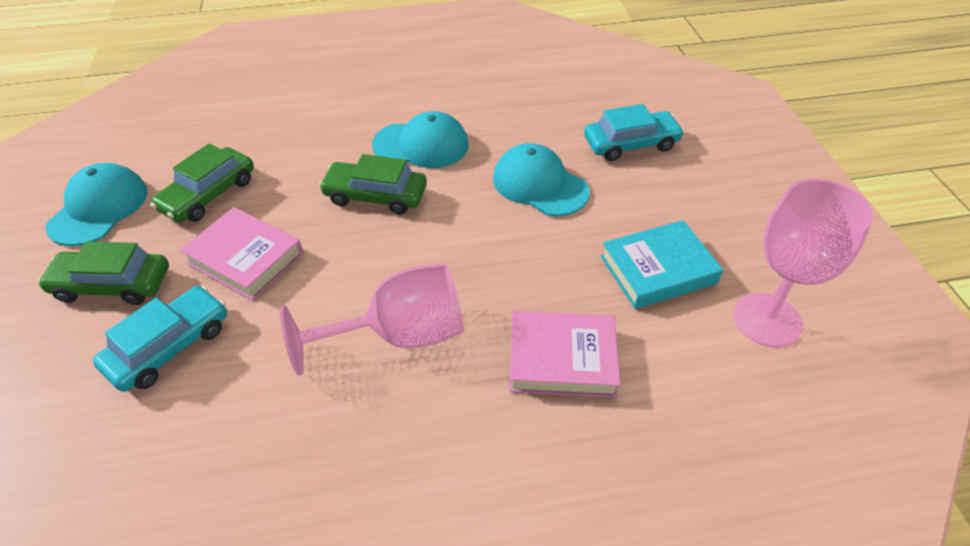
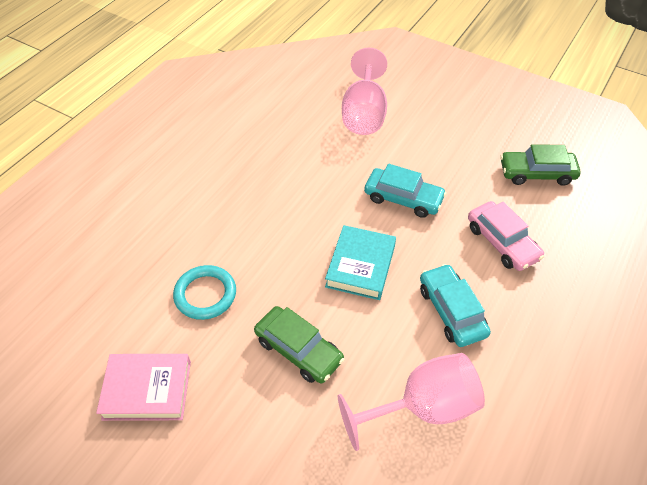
green car: 3 -> 2
pink book: 2 -> 1
pink car: 0 -> 1
turquoise cap: 3 -> 0
turquoise ring: 0 -> 1

